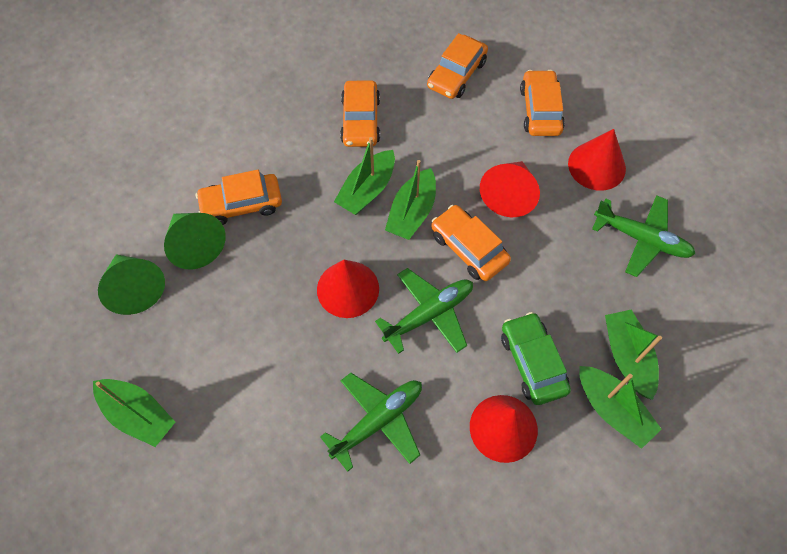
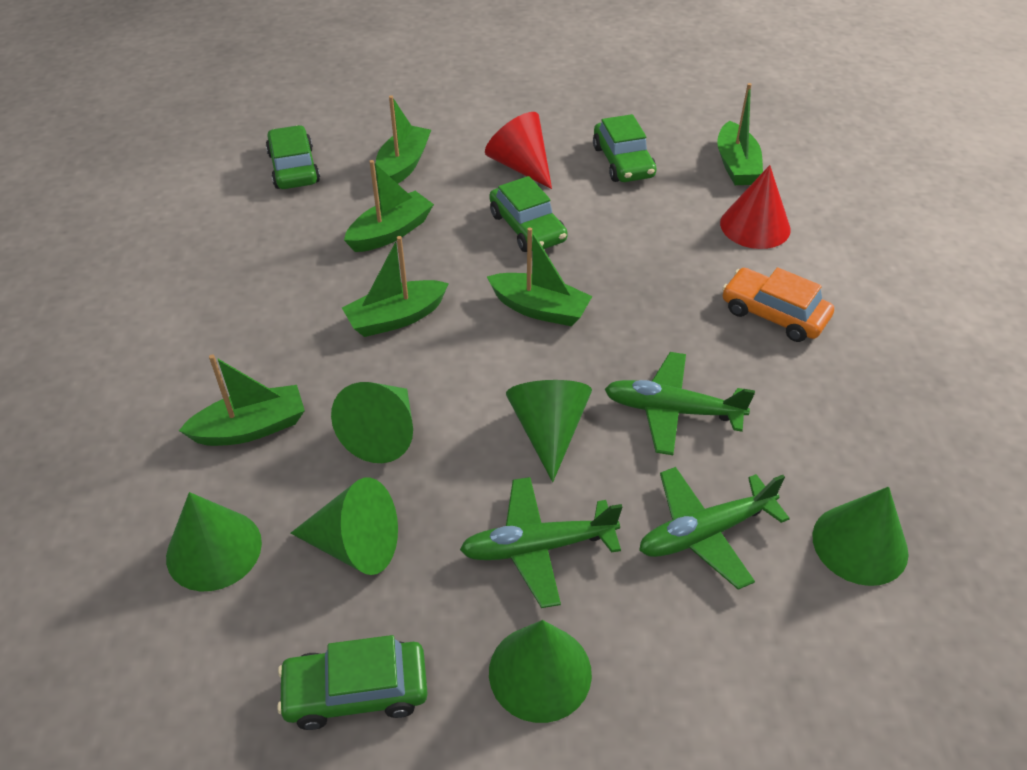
green boat: 5 -> 6
green car: 1 -> 4
green cone: 2 -> 6
orange car: 5 -> 1
red cone: 4 -> 2

